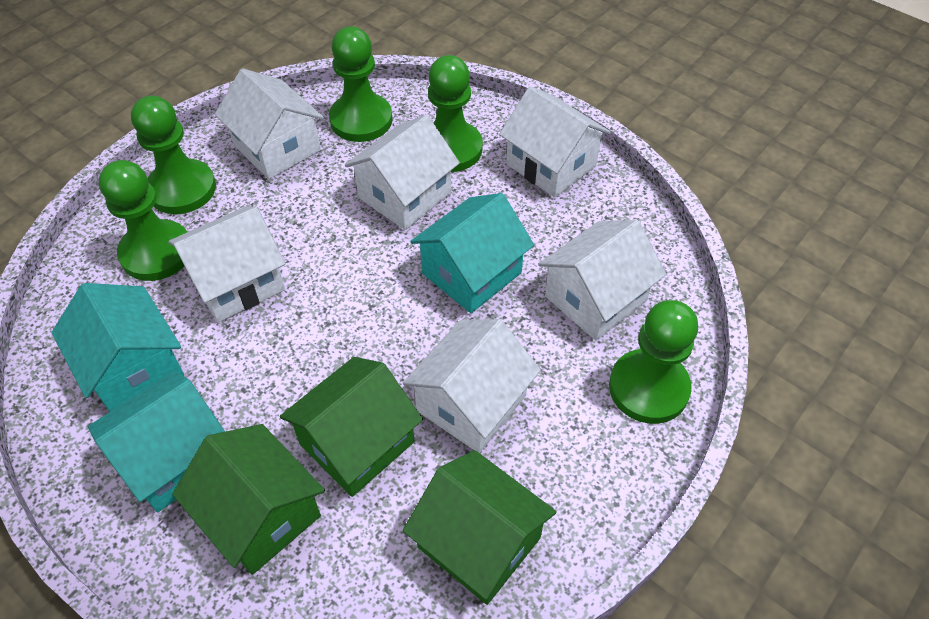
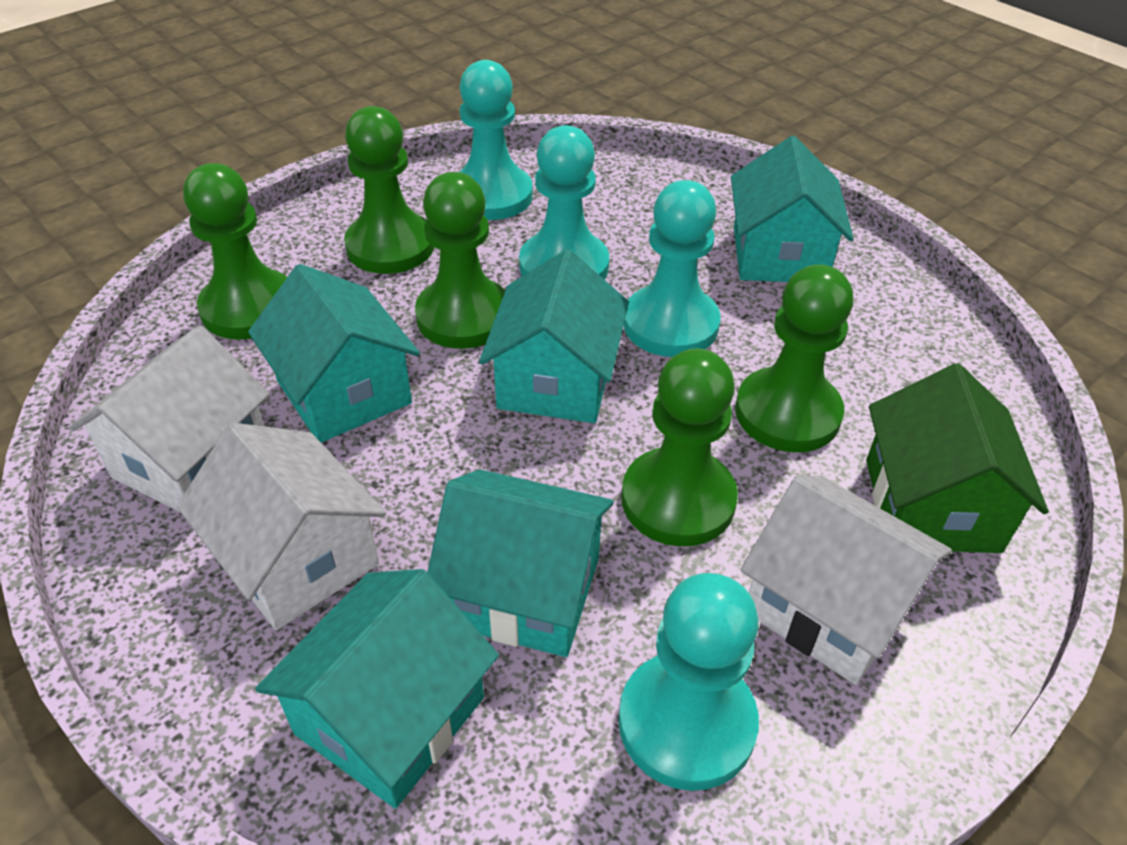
green house: 3 -> 1
turquoise house: 3 -> 5
turquoise pawn: 0 -> 4
white house: 6 -> 3

